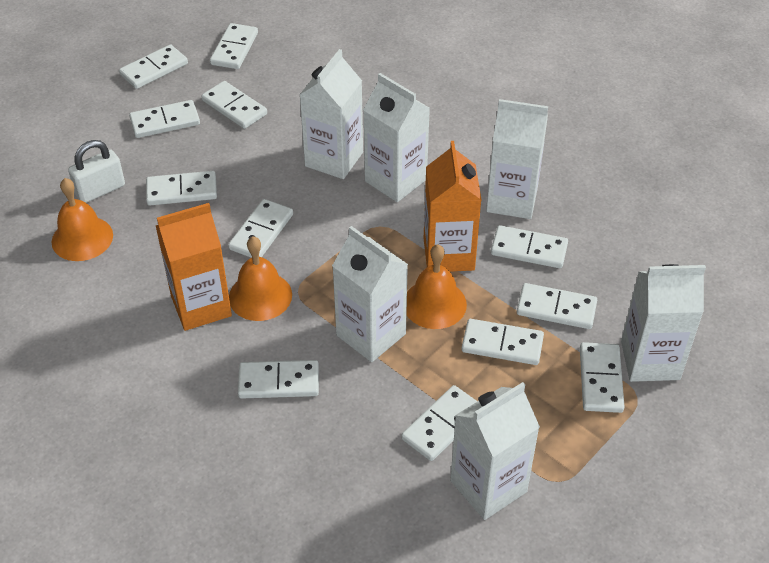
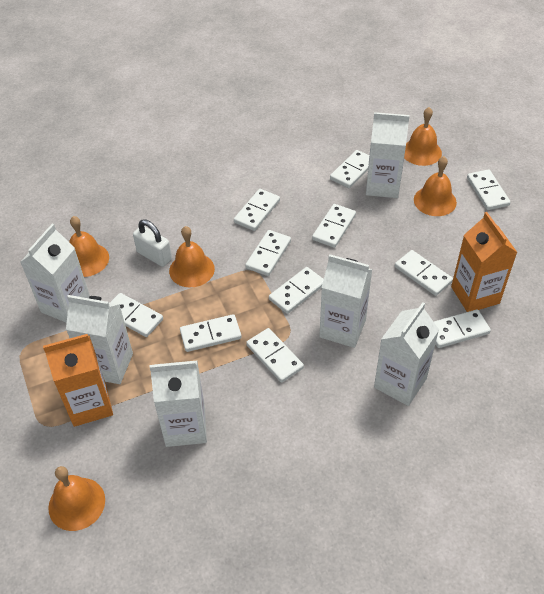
orange bell: 3 -> 5
white domino: 12 -> 11

